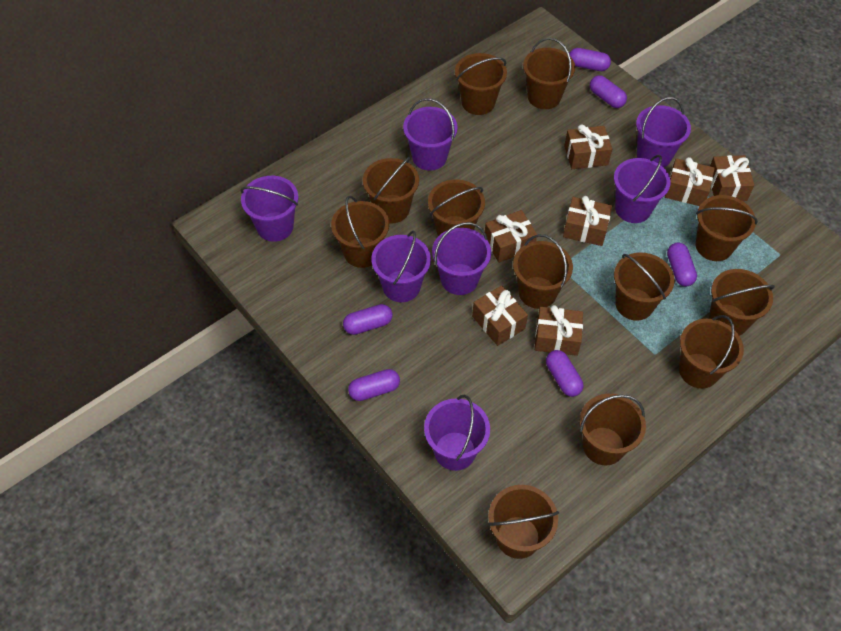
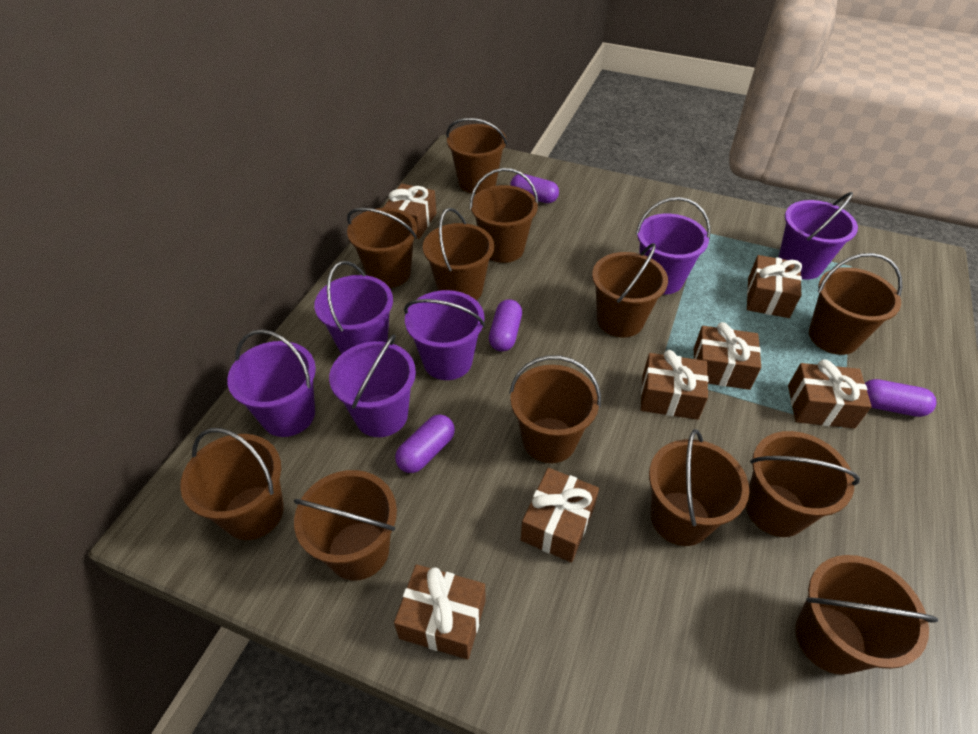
purple bucket: 7 -> 6
purple capsule: 6 -> 4

